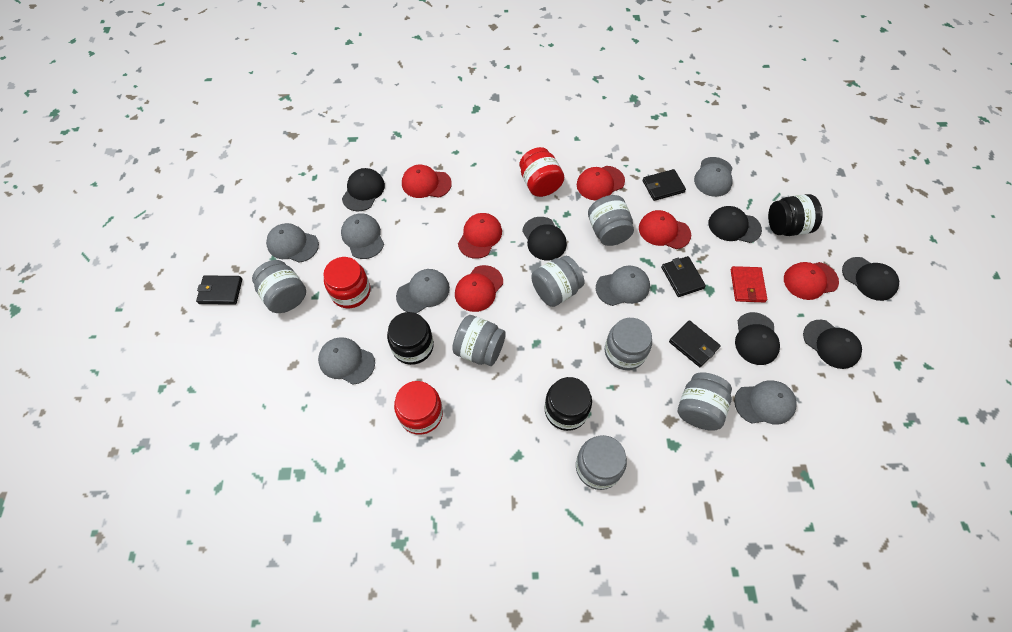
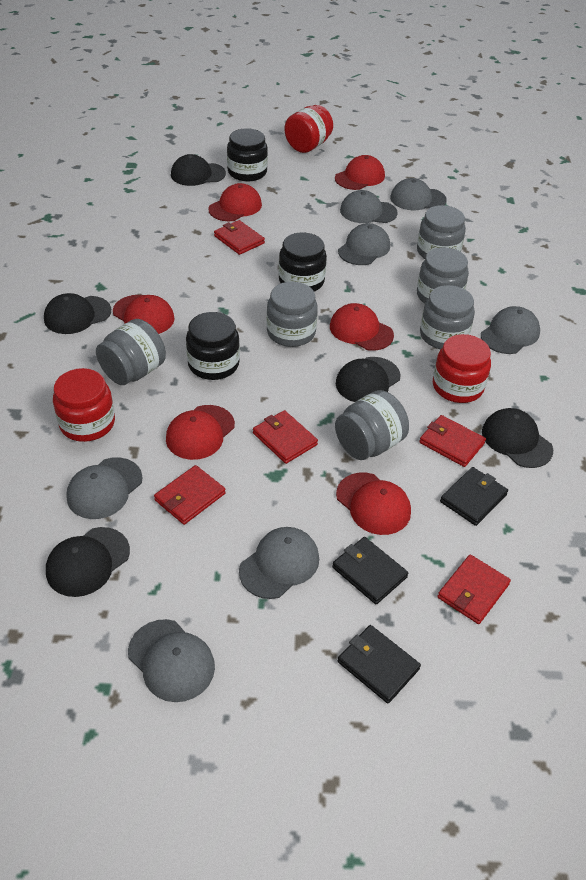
black cap: 6 -> 5
black wallet: 4 -> 3
grey jar: 7 -> 6
red wallet: 1 -> 5

